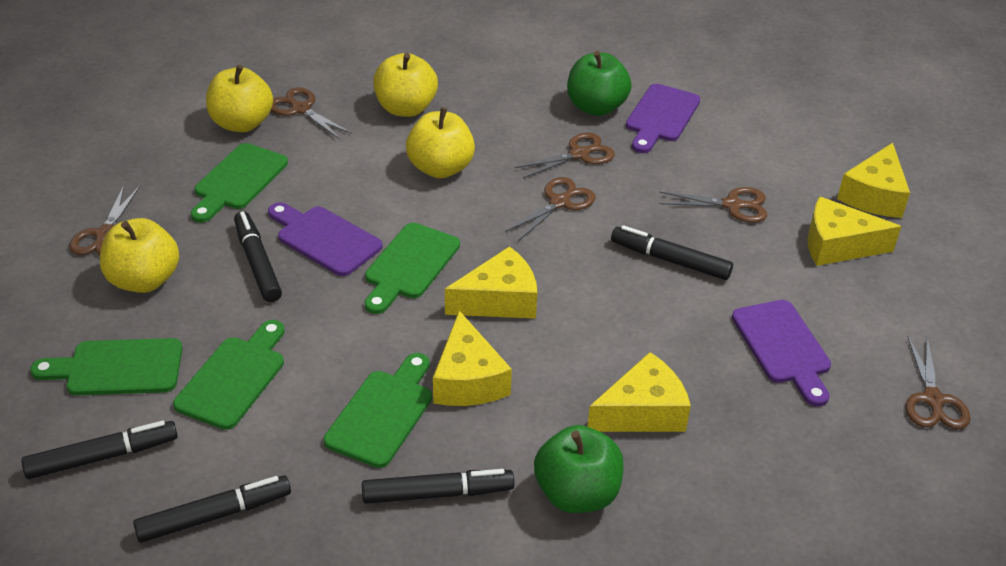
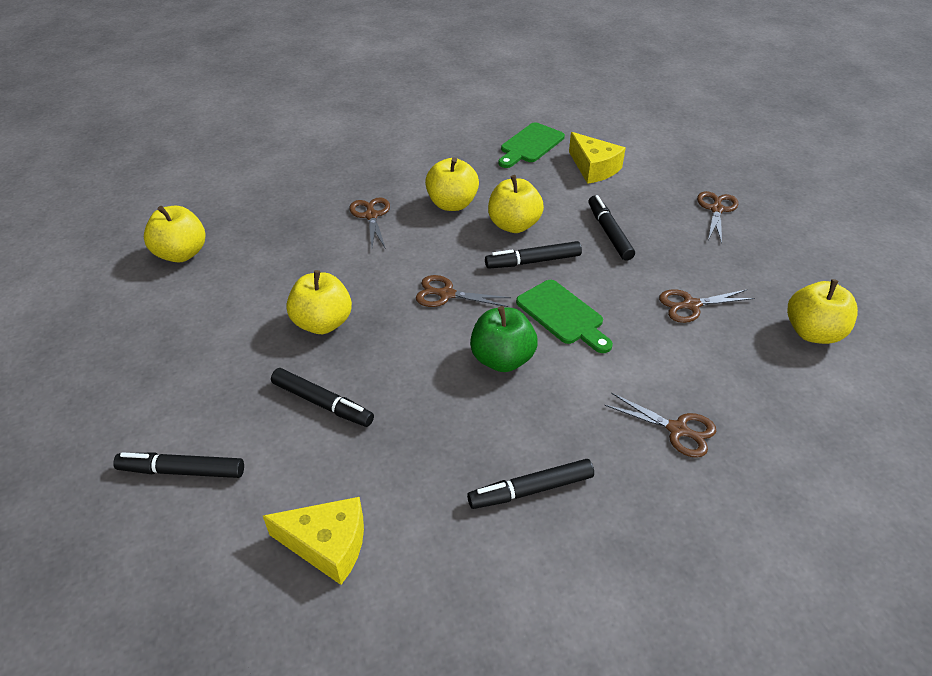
brown scissors: 6 -> 5
green apple: 2 -> 1
green cutting board: 5 -> 2
purple cutting board: 3 -> 0
yellow apple: 4 -> 5
yellow cheese: 5 -> 2

